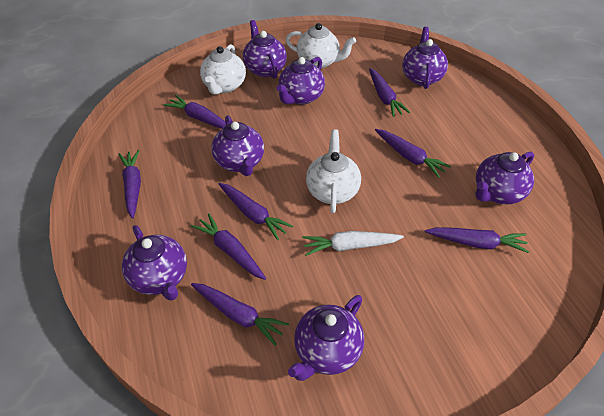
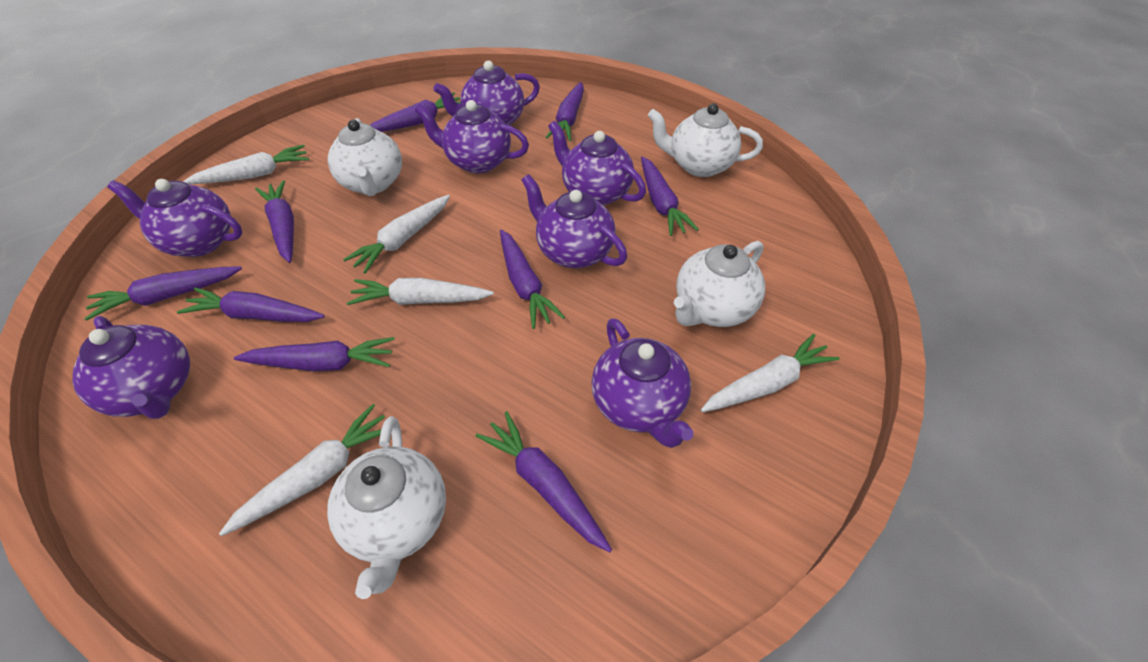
purple carrot: 8 -> 9
white carrot: 1 -> 5
white teapot: 3 -> 4

